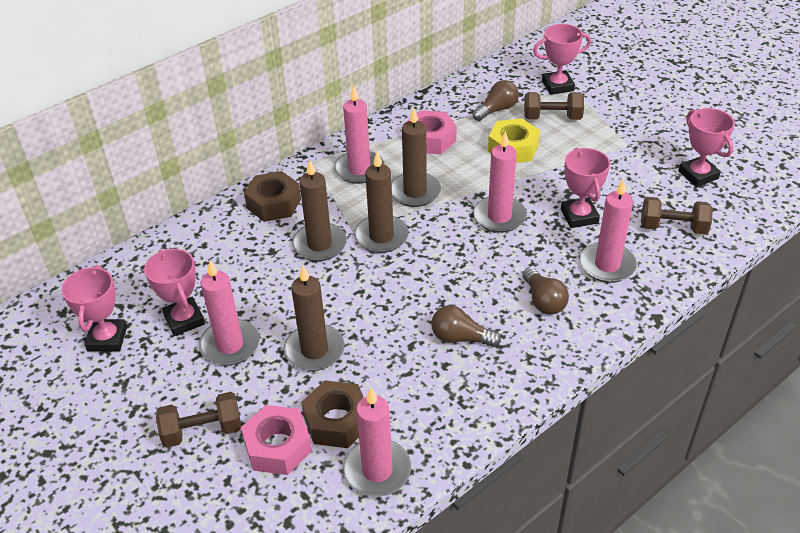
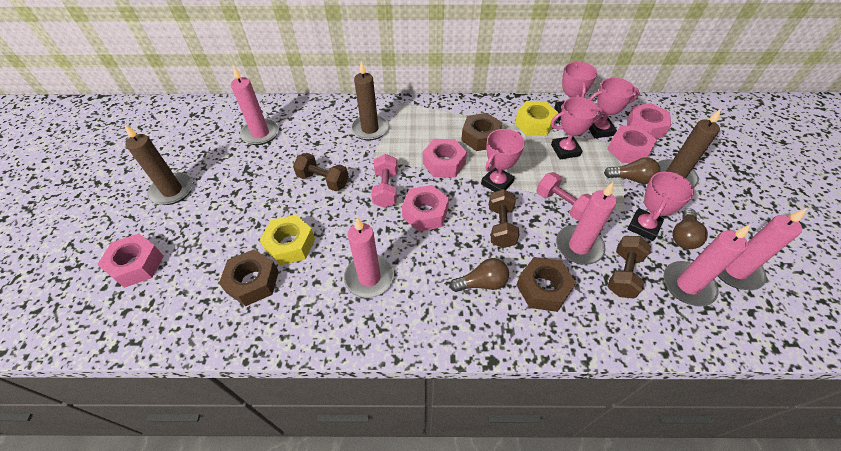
brown candle: 4 -> 3
brown nut: 2 -> 3
pink dumbbell: 0 -> 2
pink nut: 2 -> 5
yellow nut: 1 -> 2

